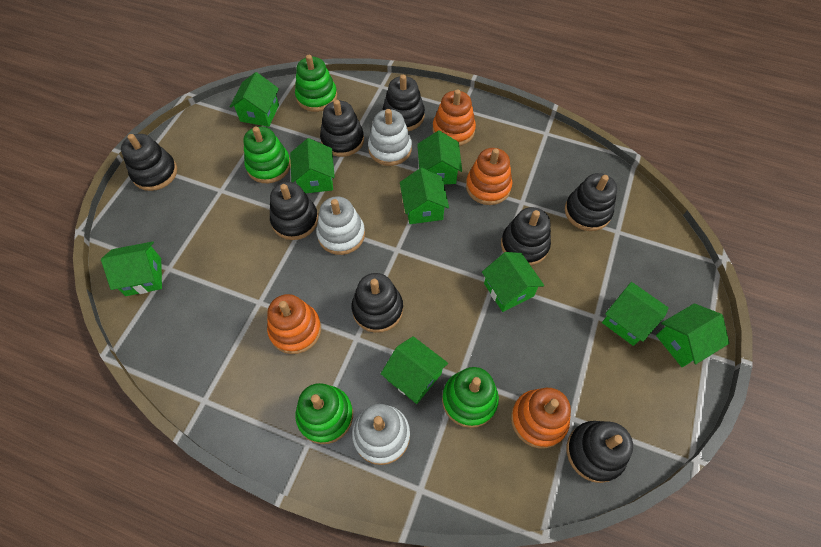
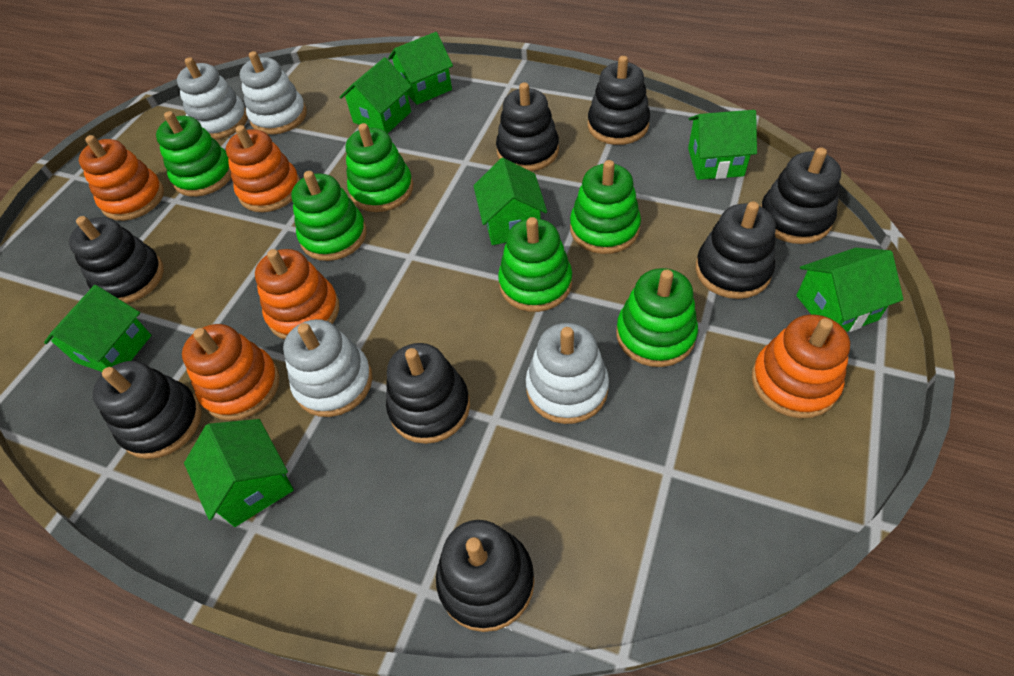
green house: 9 -> 7
green stacking toy: 4 -> 6
orange stacking toy: 4 -> 5
white stacking toy: 3 -> 4

